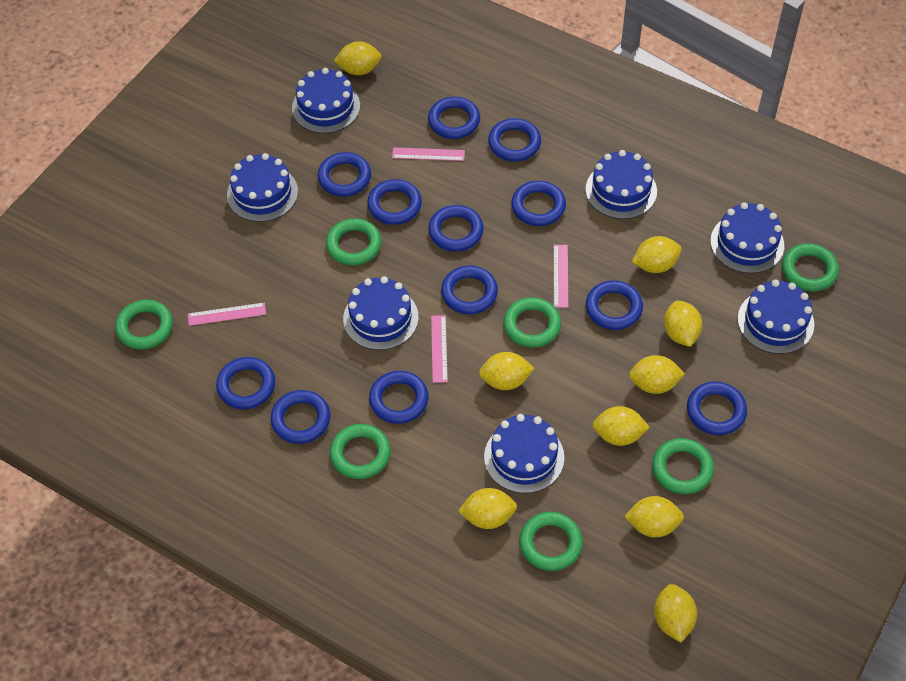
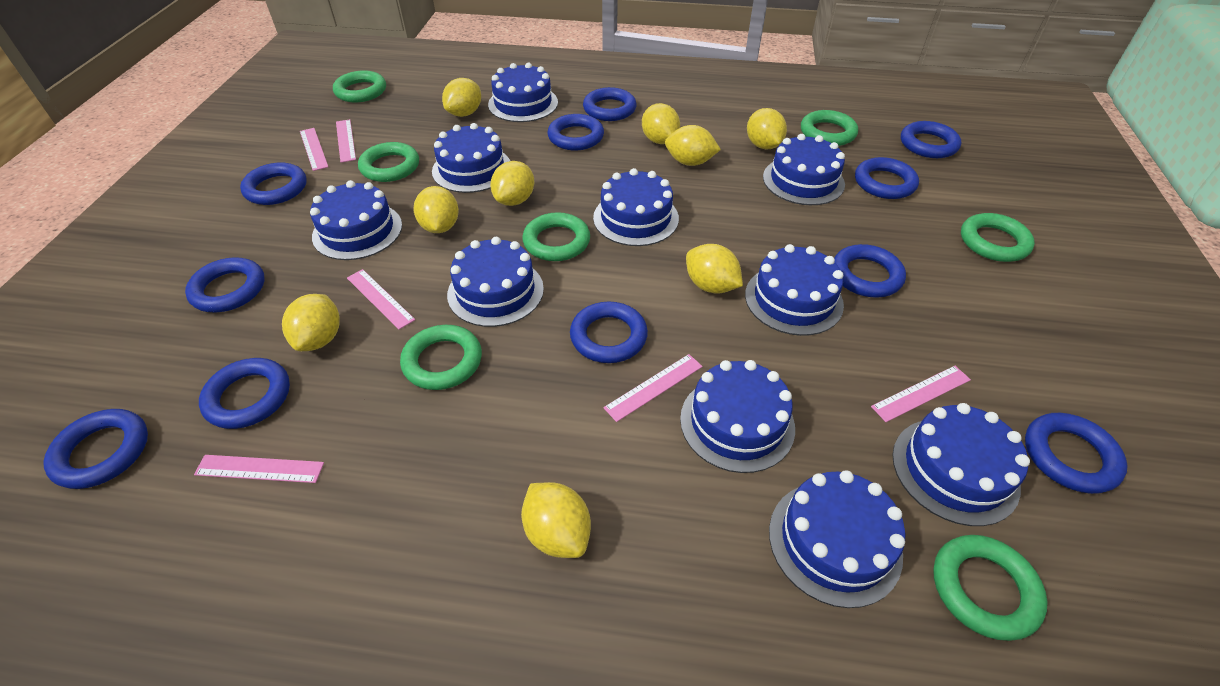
blue cake: 7 -> 10
blue ring: 12 -> 11
pink ruler: 4 -> 6

